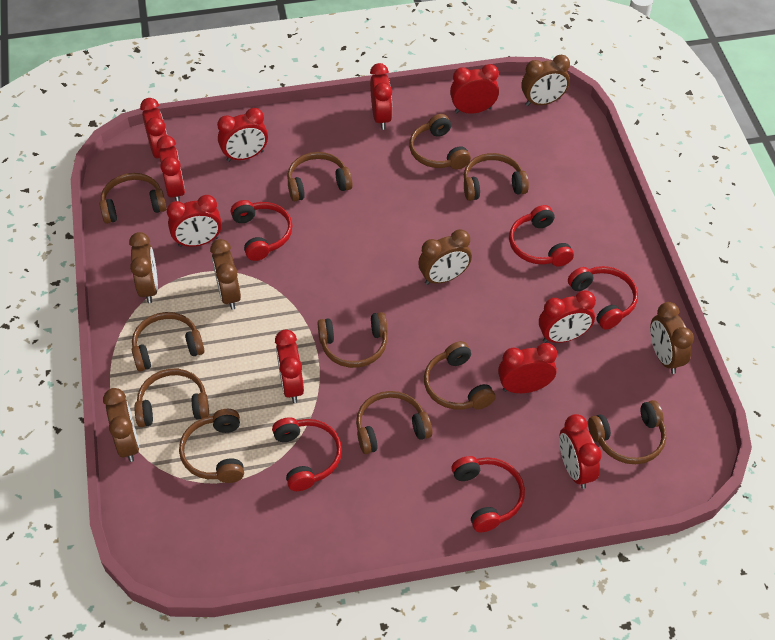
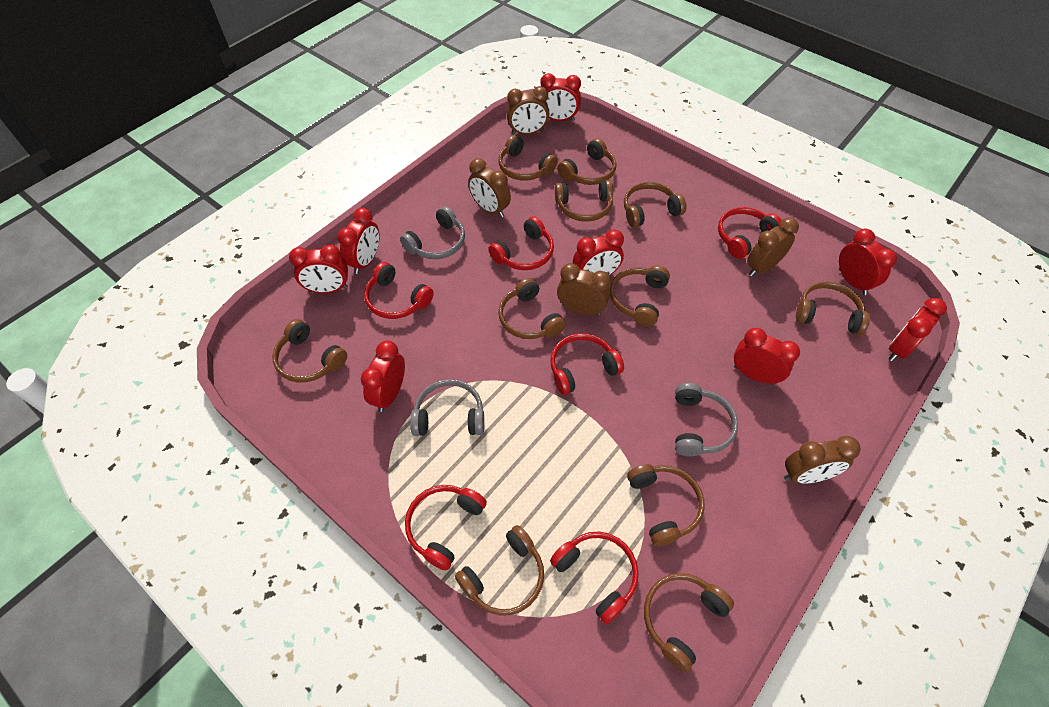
brown clock: 6 -> 5
grey headphones: 0 -> 3
red clock: 10 -> 8
red headphones: 5 -> 6

